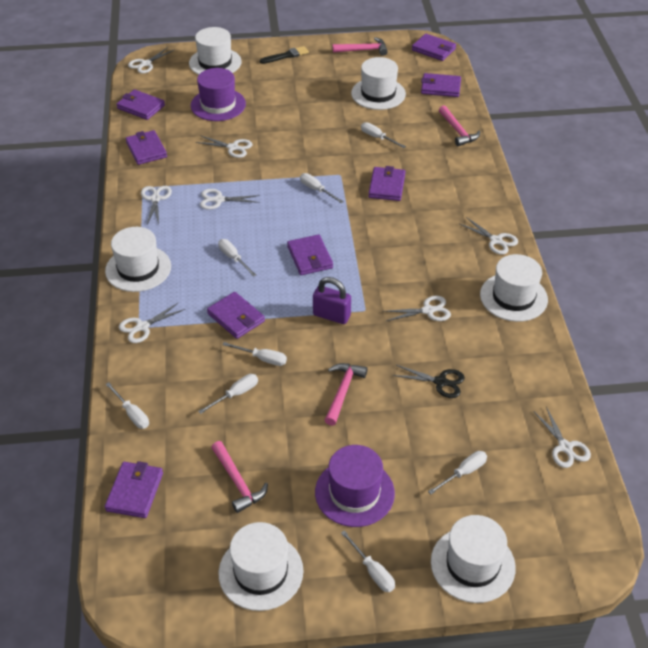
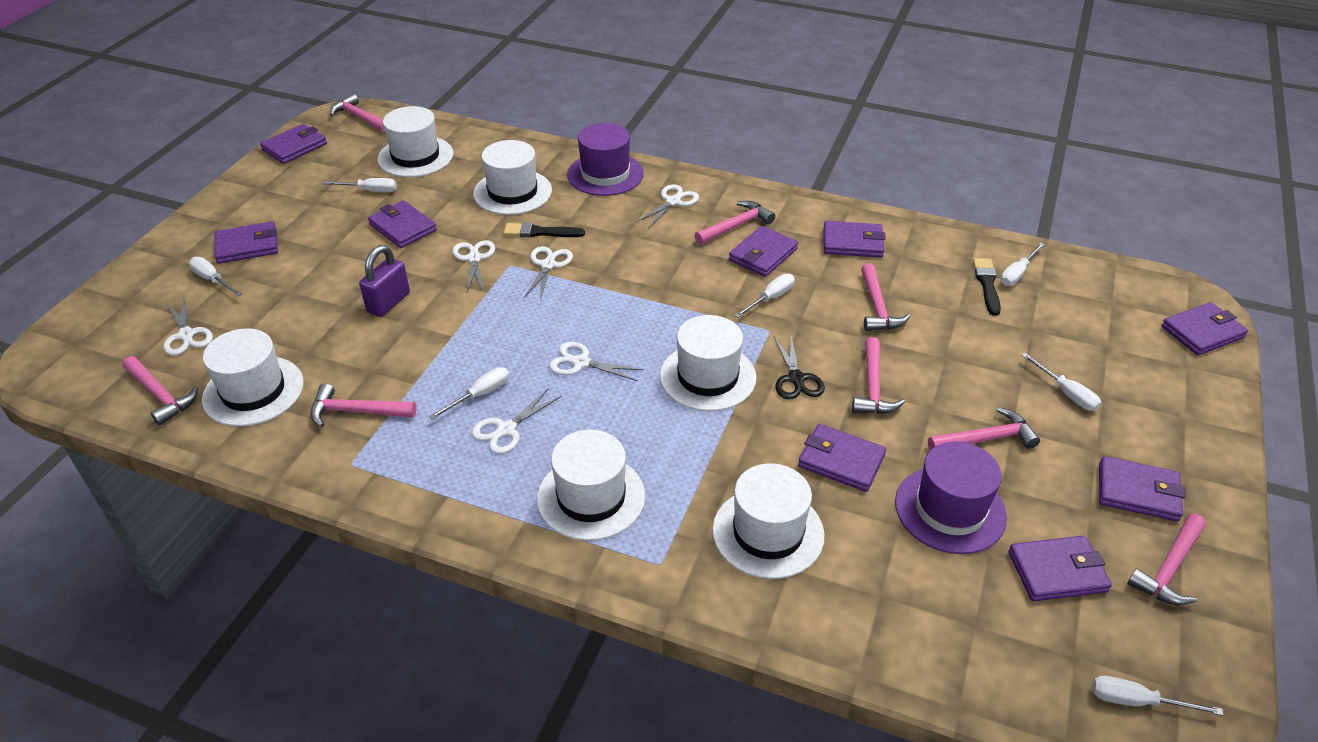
black brush: 1 -> 2
pink hammer: 4 -> 8
purple wallet: 8 -> 9
white scissors: 8 -> 6
white screwdriver: 8 -> 7

